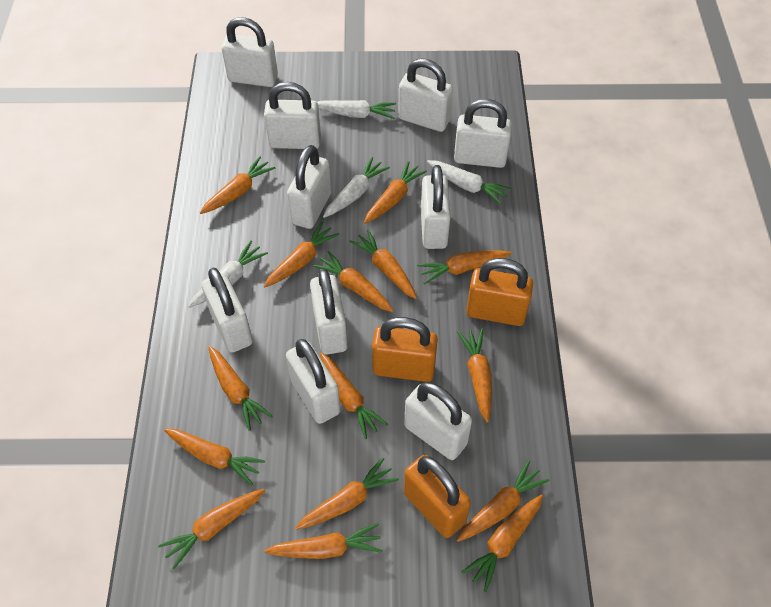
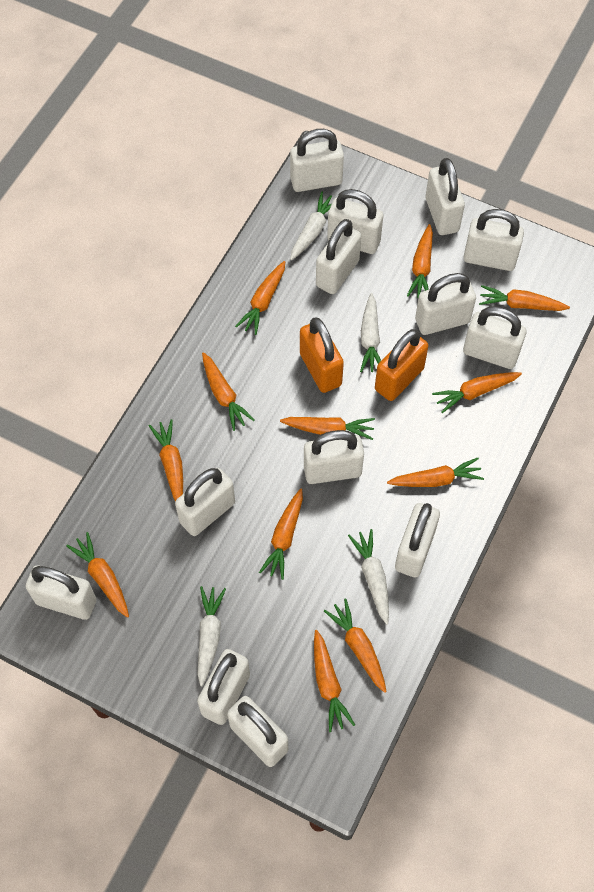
orange carrot: 15 -> 12
orange padlock: 3 -> 2
white padlock: 10 -> 13

